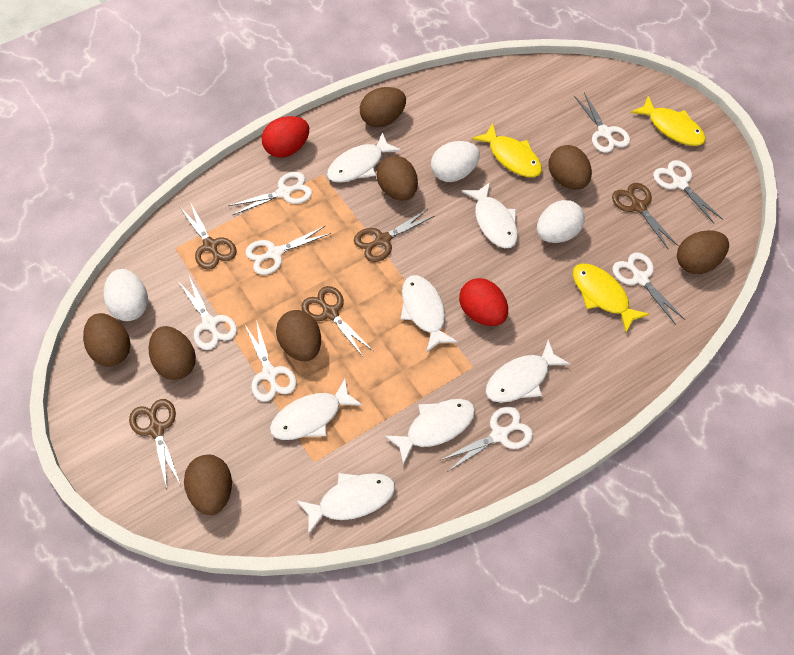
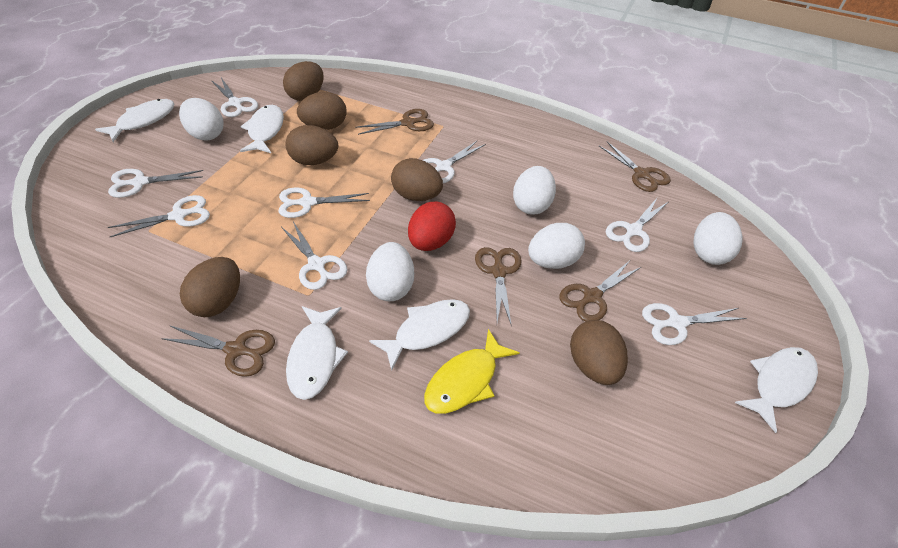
brown egg: 8 -> 6
red egg: 2 -> 1
white egg: 3 -> 5
white fish: 7 -> 5
yellow fish: 3 -> 1

